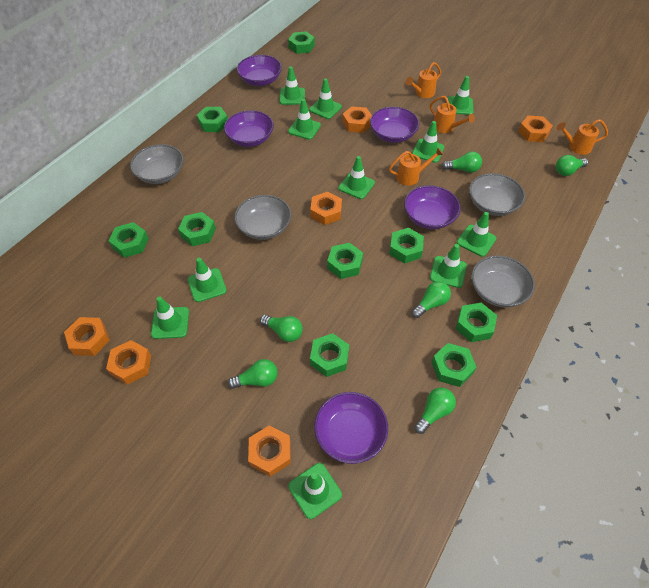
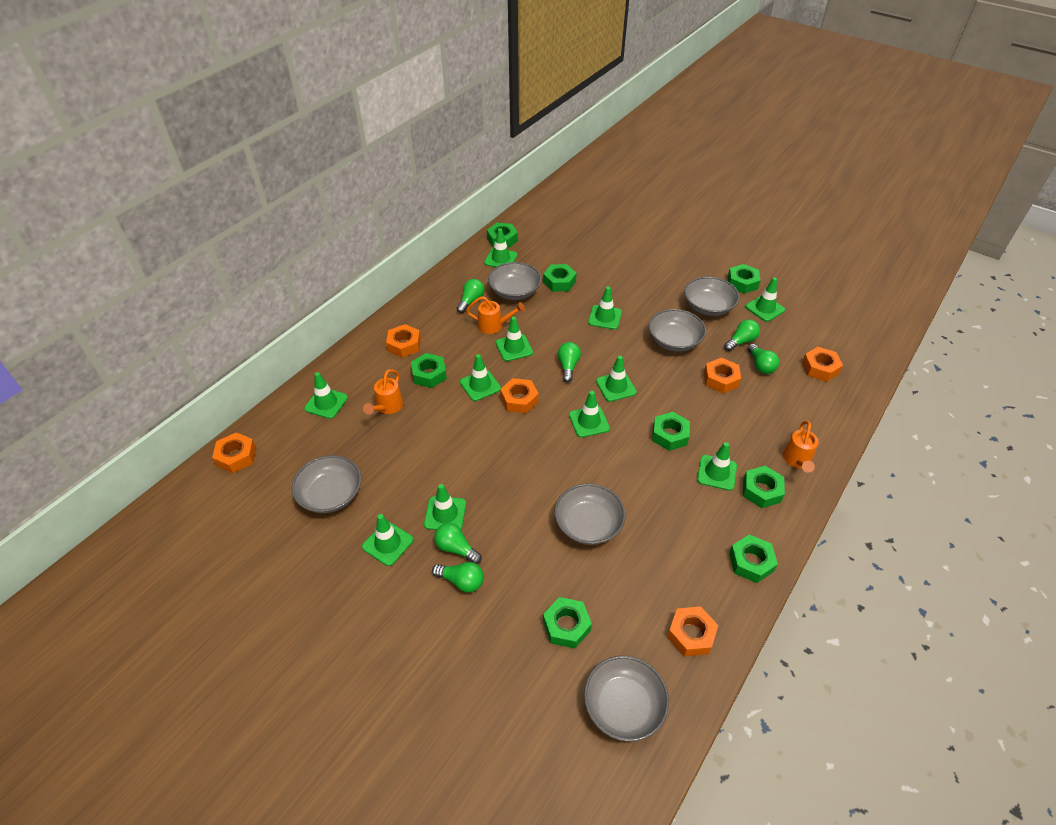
green nut: 9 -> 8
grey bowl: 4 -> 6
orange watering can: 4 -> 3
purple bowl: 5 -> 0

